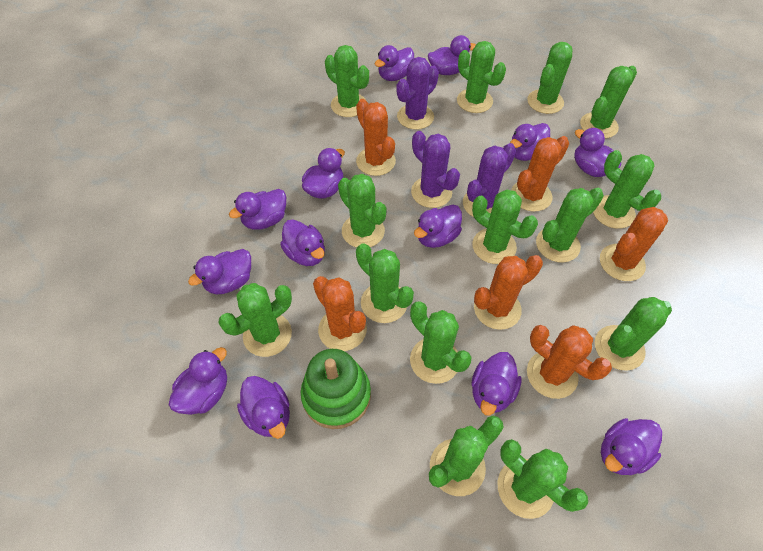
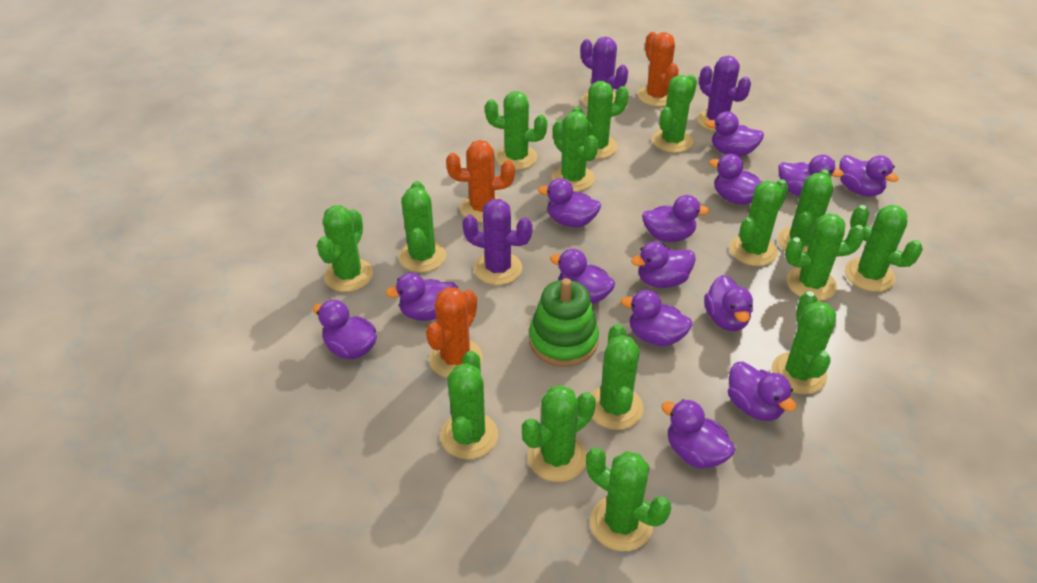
green cactus: 14 -> 15
orange cactus: 6 -> 3
purple duck: 13 -> 14

